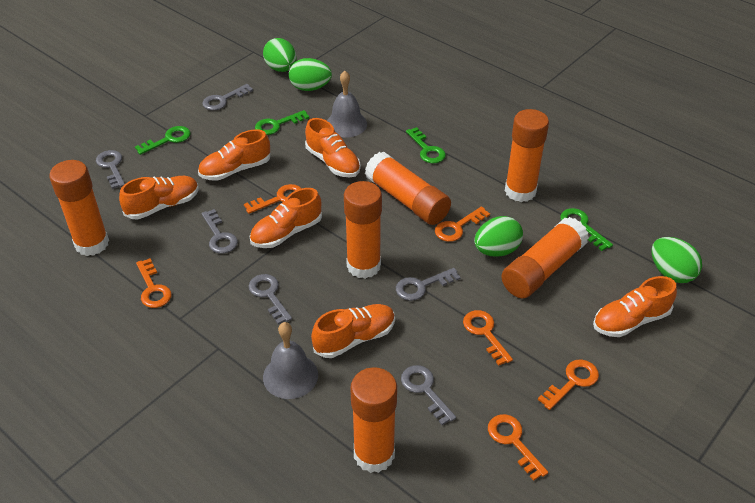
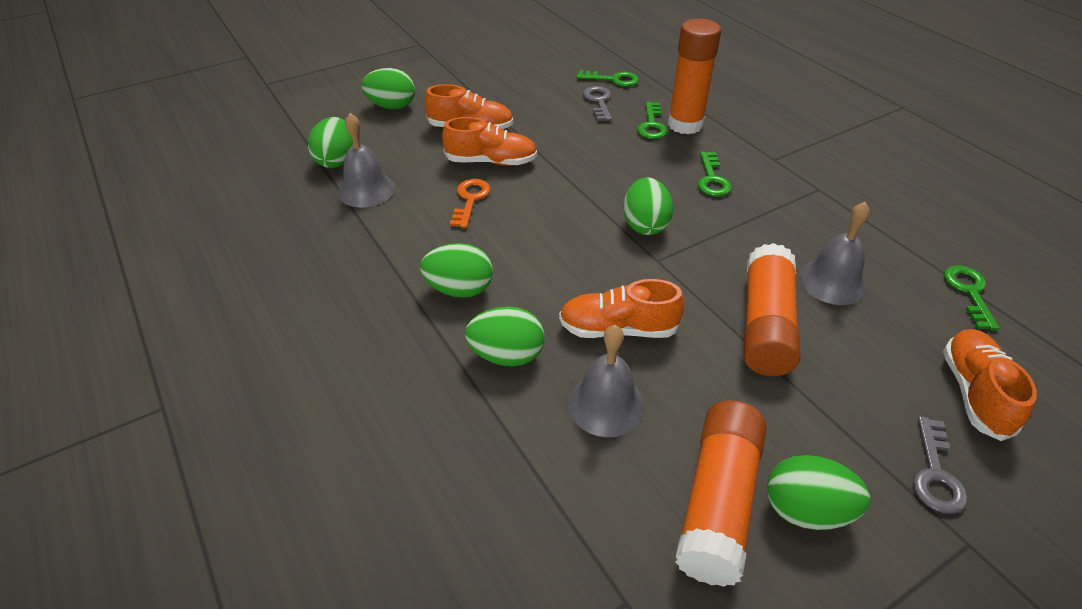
green egg: 4 -> 6
grey bell: 2 -> 3
grey key: 6 -> 2
orange glue stick: 6 -> 3
orange key: 6 -> 1
orange shoe: 6 -> 4

